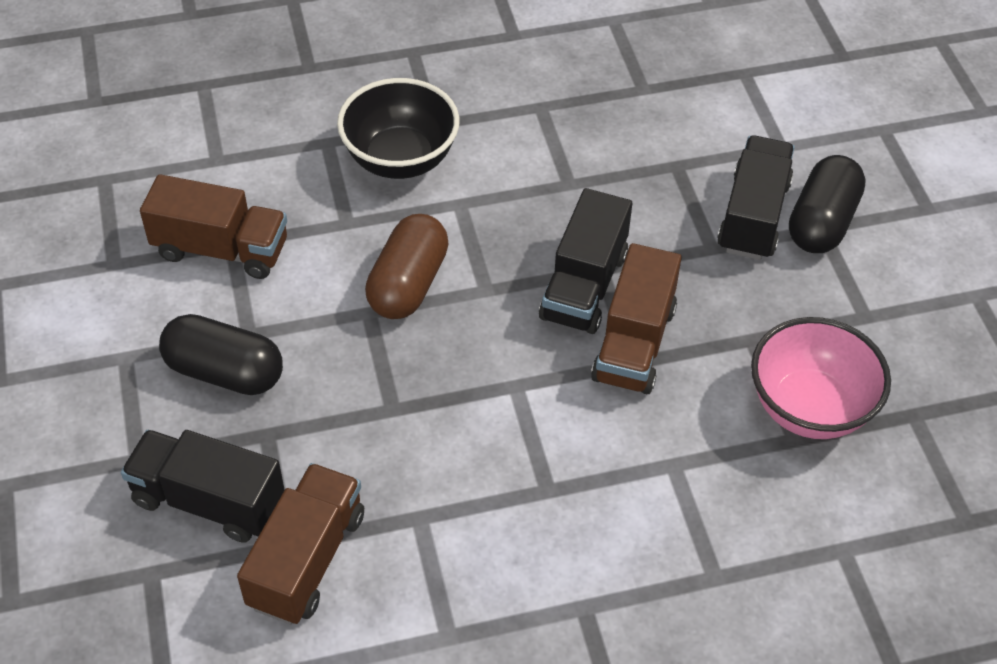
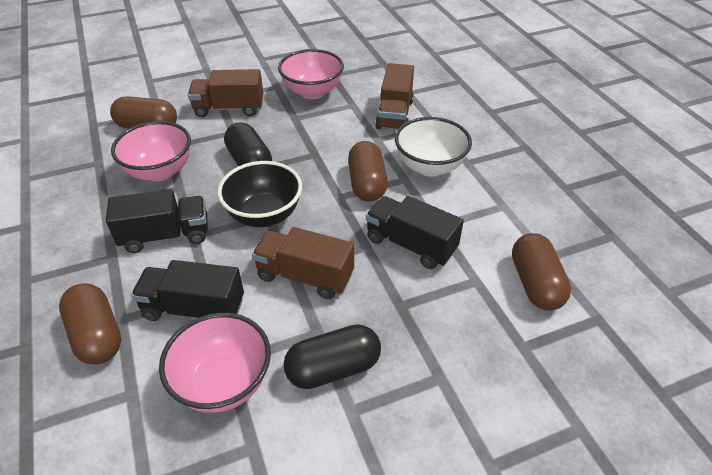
brown capsule: 1 -> 4
pink bowl: 1 -> 3
white bowl: 0 -> 1

